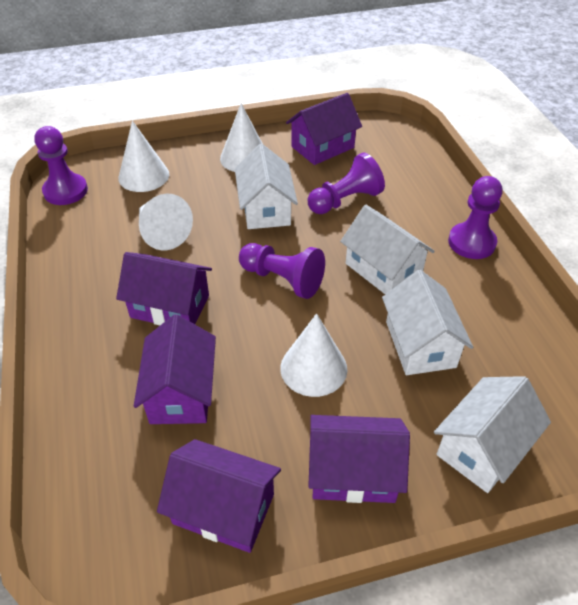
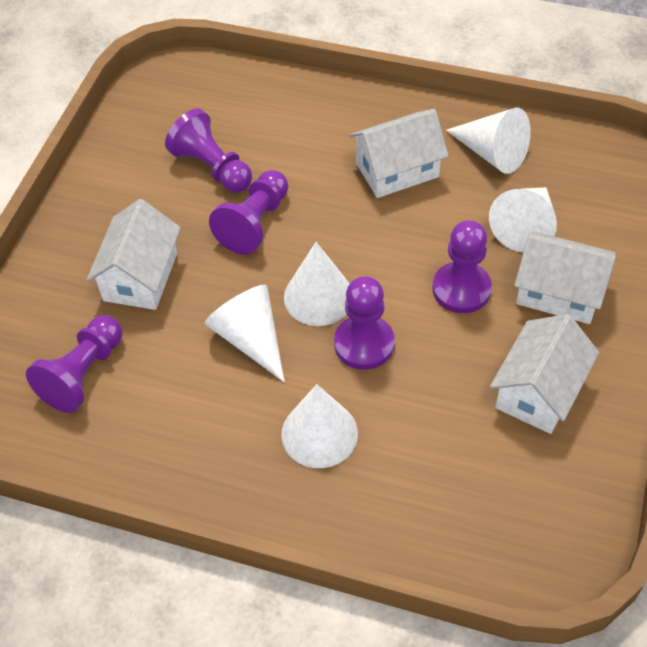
purple house: 5 -> 0
purple pawn: 4 -> 5
white cone: 4 -> 5

